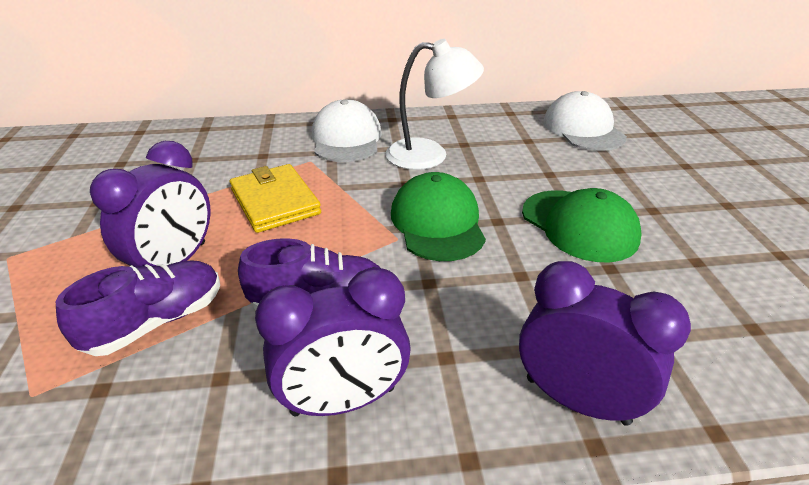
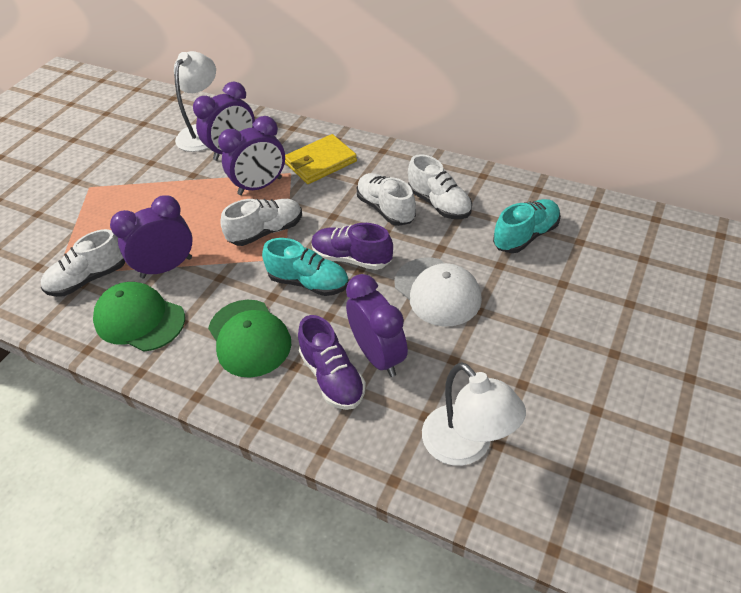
purple clock: 3 -> 4
turquoise shoe: 0 -> 2
white cap: 2 -> 1
white lamp: 1 -> 2
white shoe: 0 -> 4

